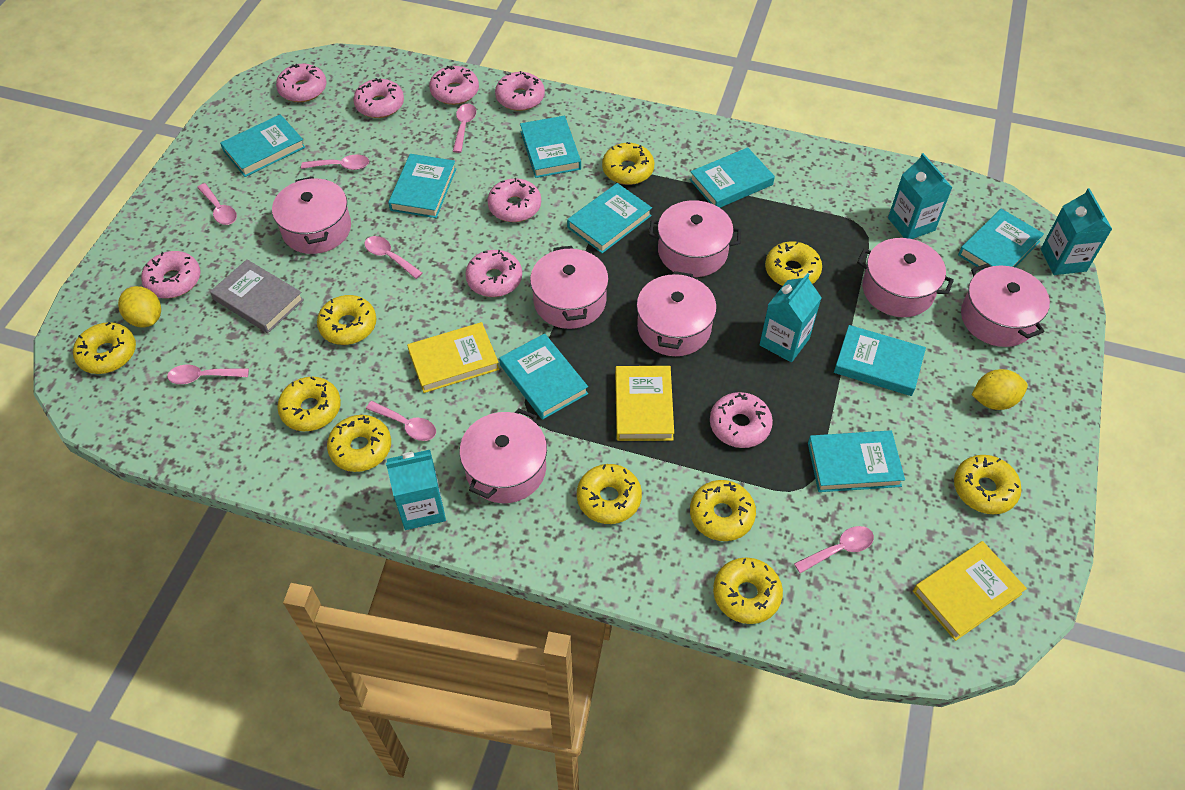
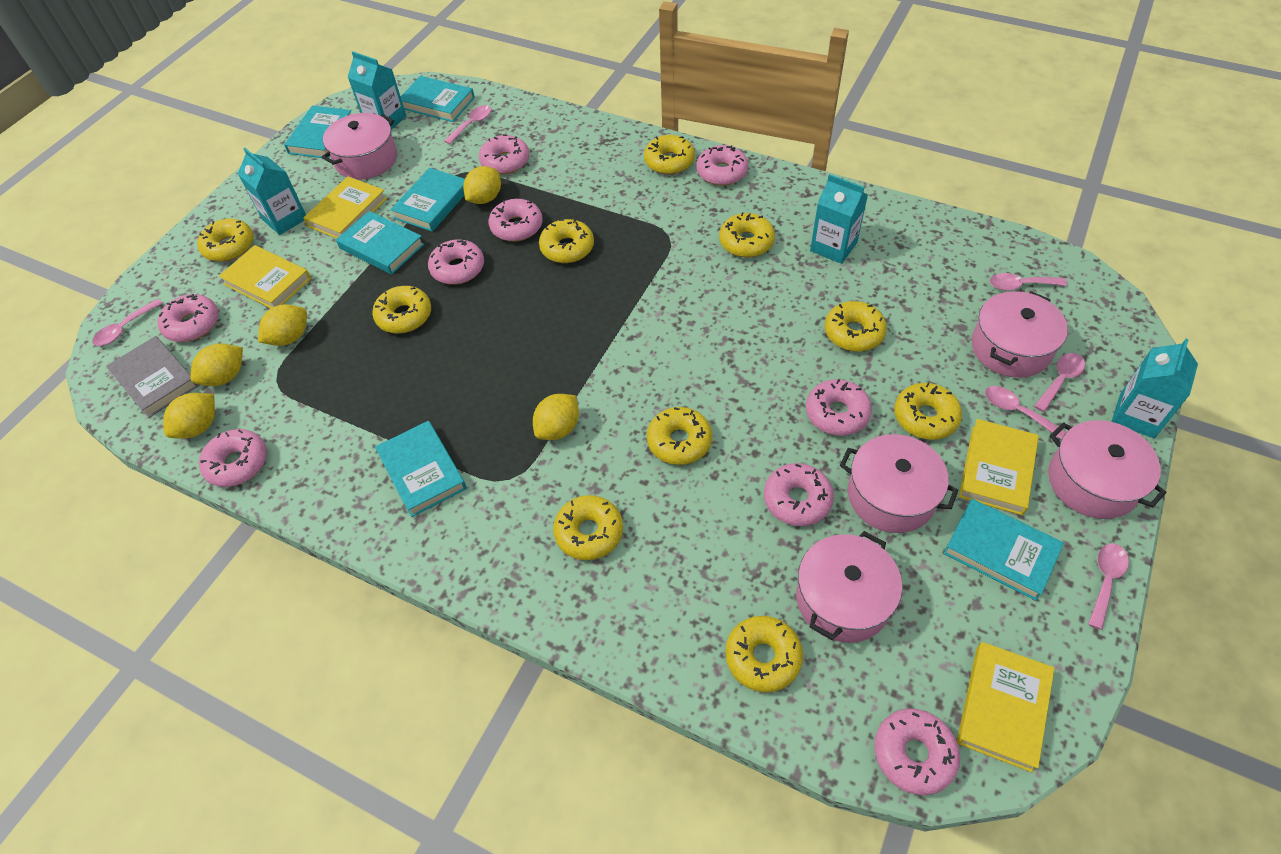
pink donut: 8 -> 9
pink pot: 7 -> 5
pink spoon: 7 -> 6
turquoise book: 9 -> 6
yellow book: 3 -> 4
yellow lemon: 2 -> 5

